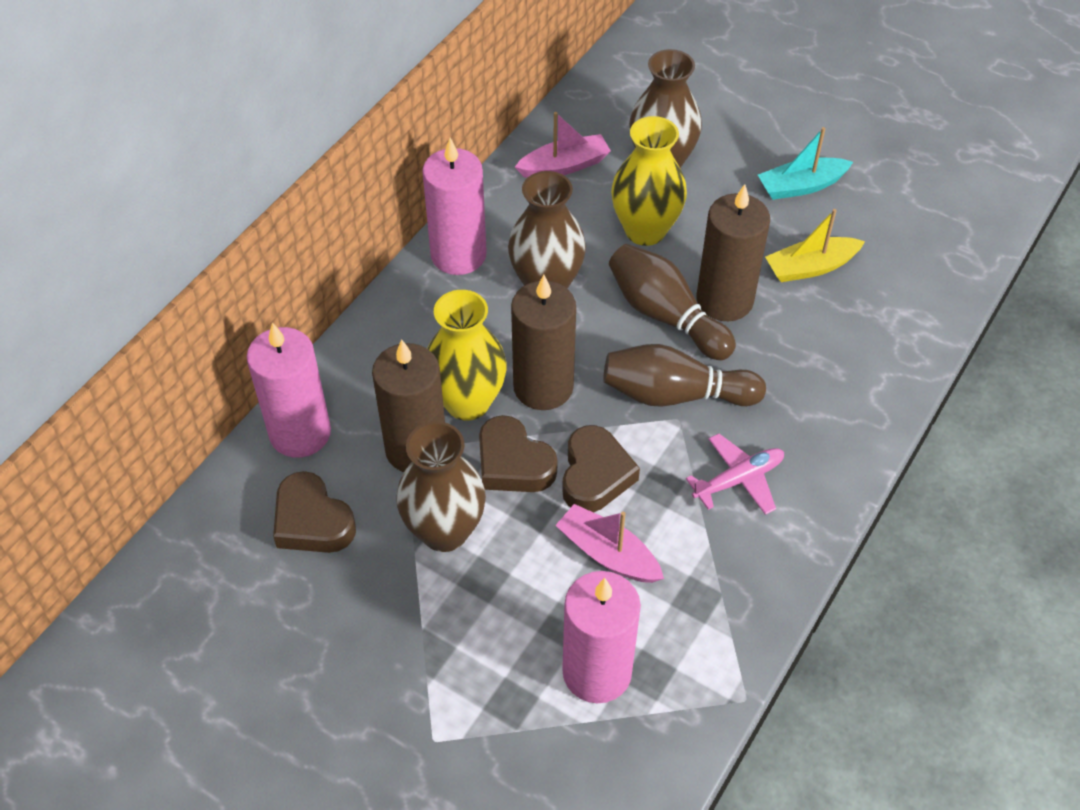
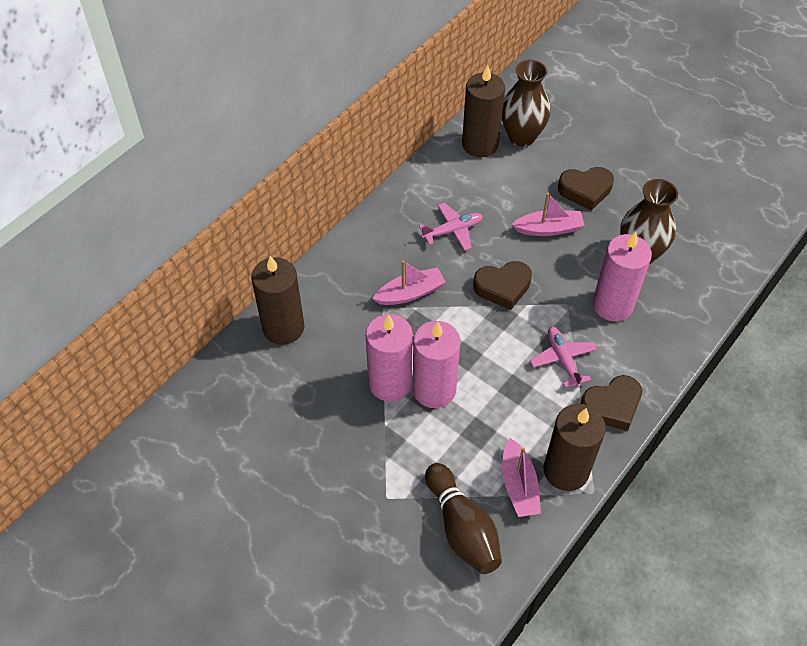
brown bowling pin: 2 -> 1
brown vase: 3 -> 2
pink boat: 2 -> 3
pink plane: 1 -> 2
turquoise boat: 1 -> 0
yellow boat: 1 -> 0
yellow vase: 2 -> 0

